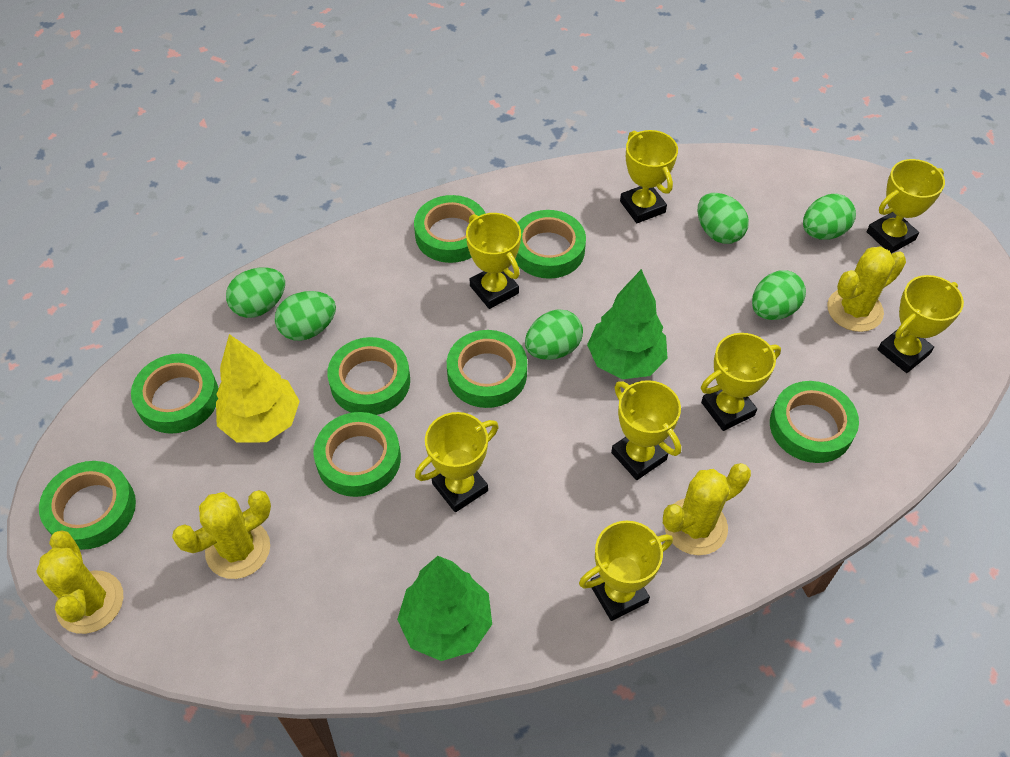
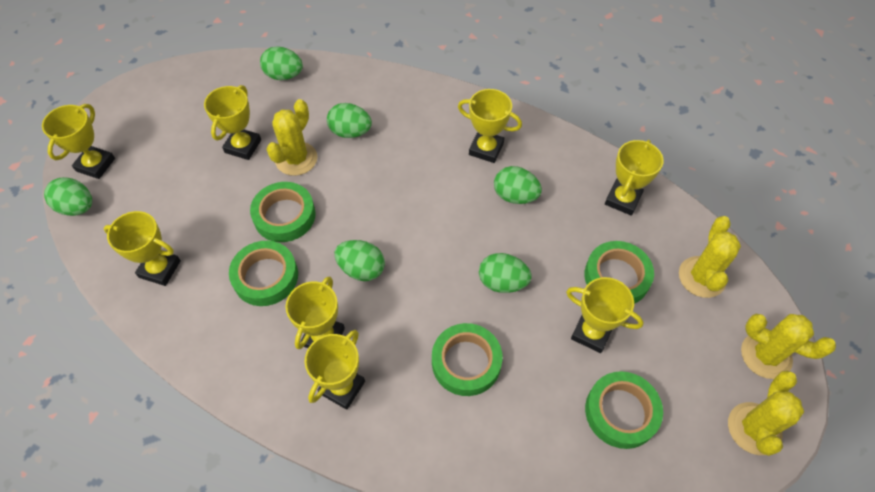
green tape: 8 -> 5
green tree: 2 -> 0
yellow tree: 1 -> 0

